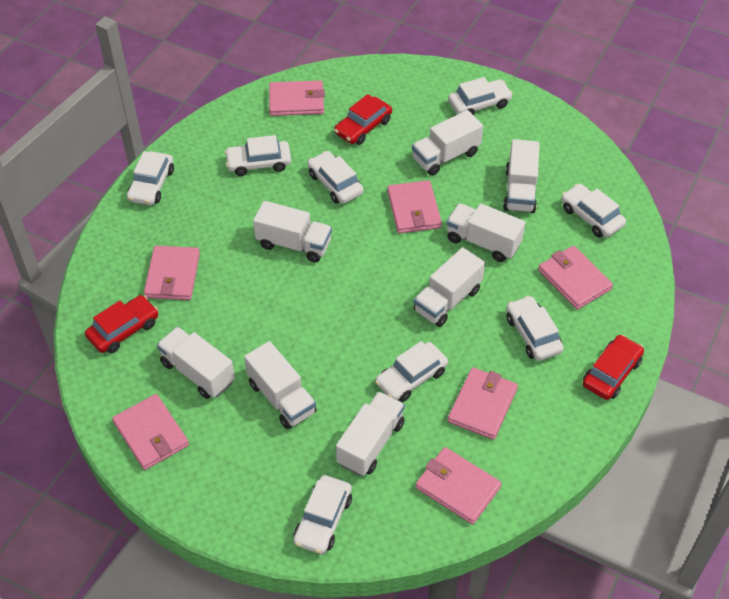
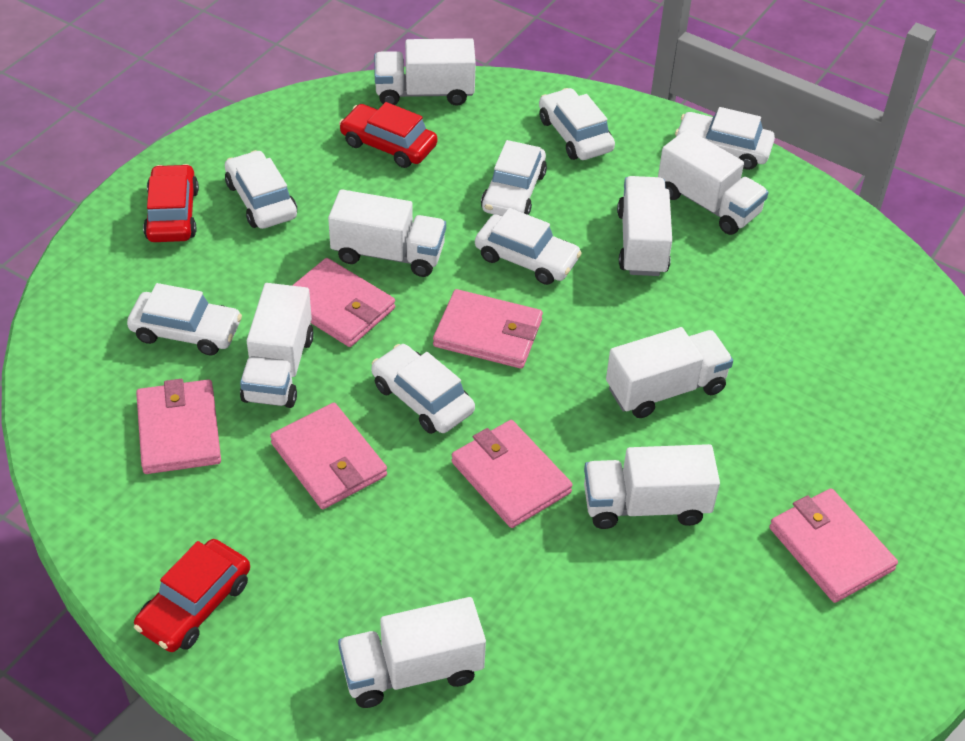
pink wallet: 7 -> 6
white car: 8 -> 7

